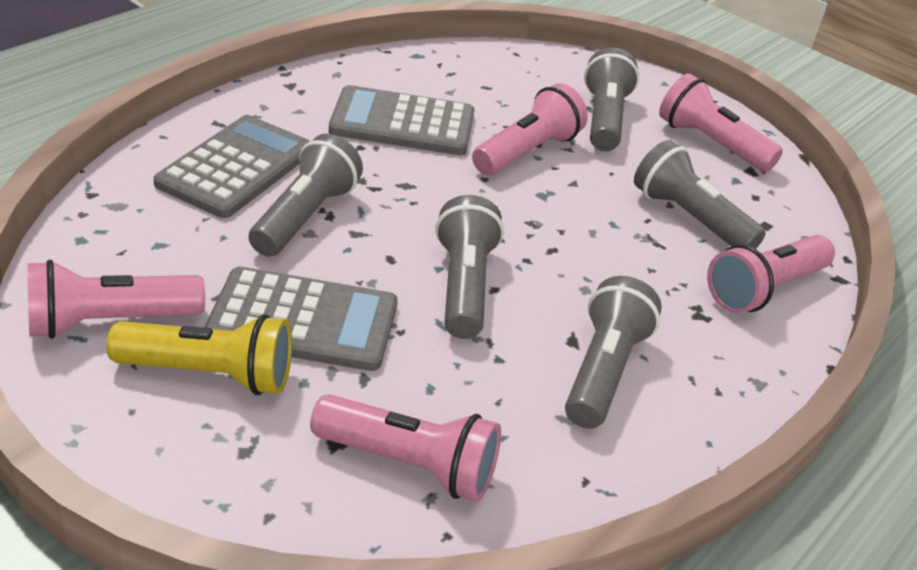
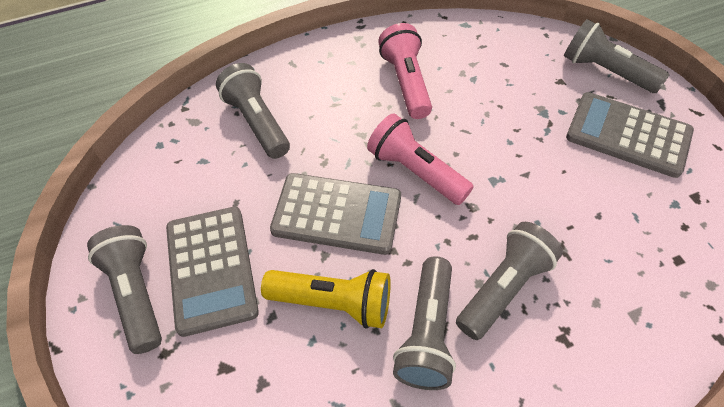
pink flashlight: 5 -> 2

